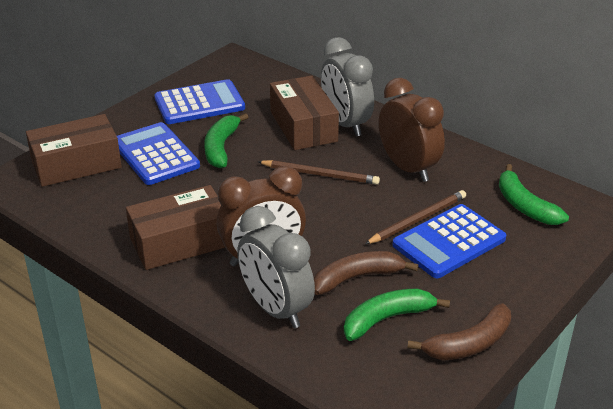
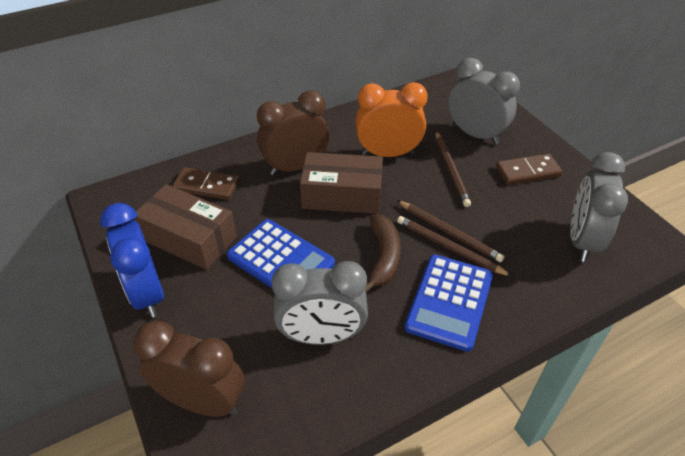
blue calculator: 3 -> 2
blue clock: 0 -> 1
brown banana: 2 -> 1
brown box: 3 -> 2
brown domino: 0 -> 2
brown pencil: 2 -> 3
green banana: 3 -> 0
grey clock: 2 -> 3
orange clock: 0 -> 1

